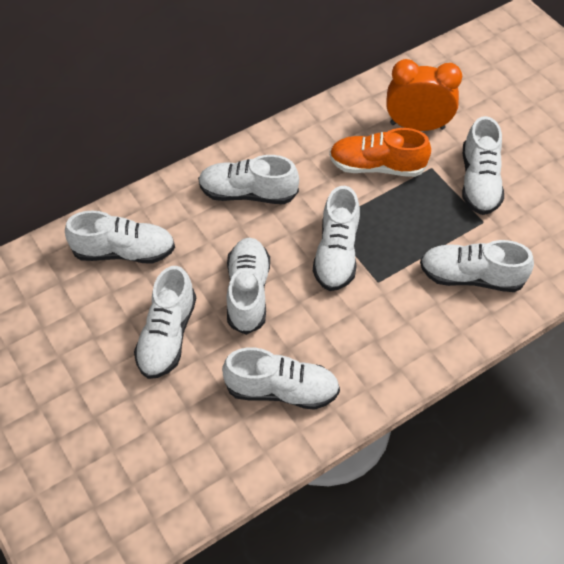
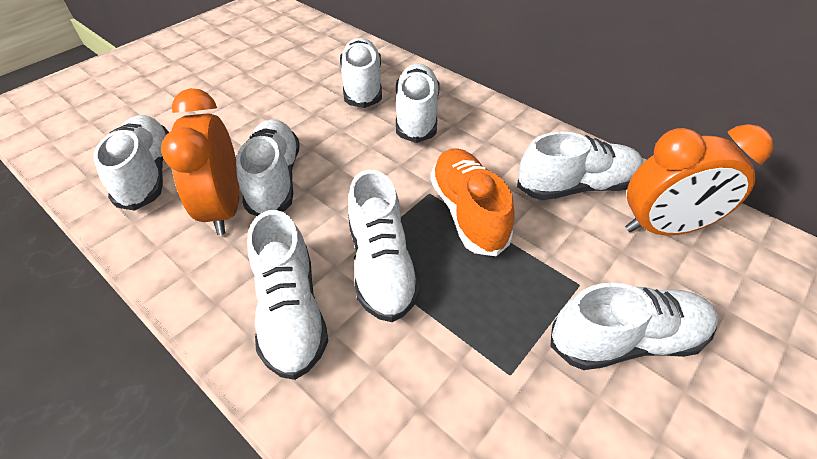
orange clock: 1 -> 2

